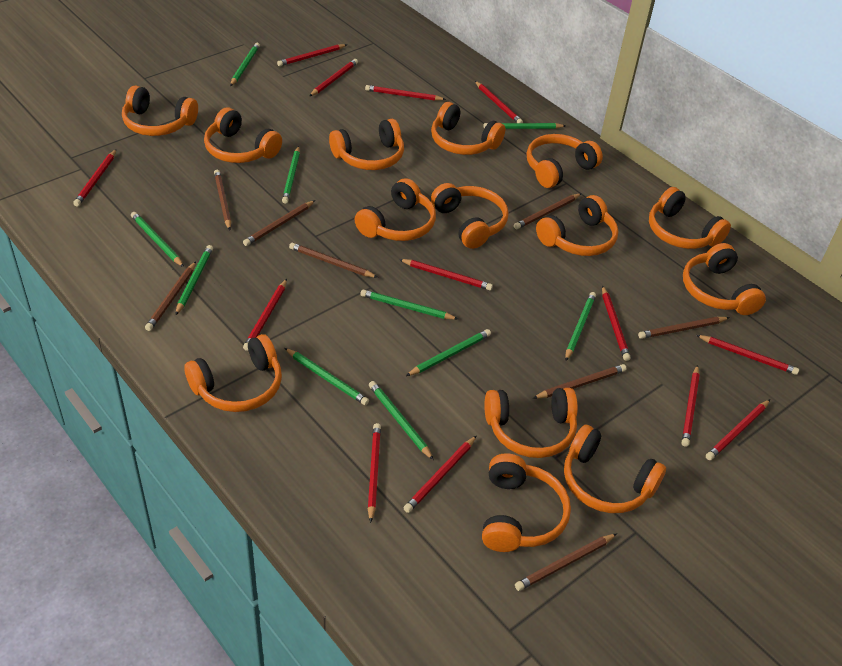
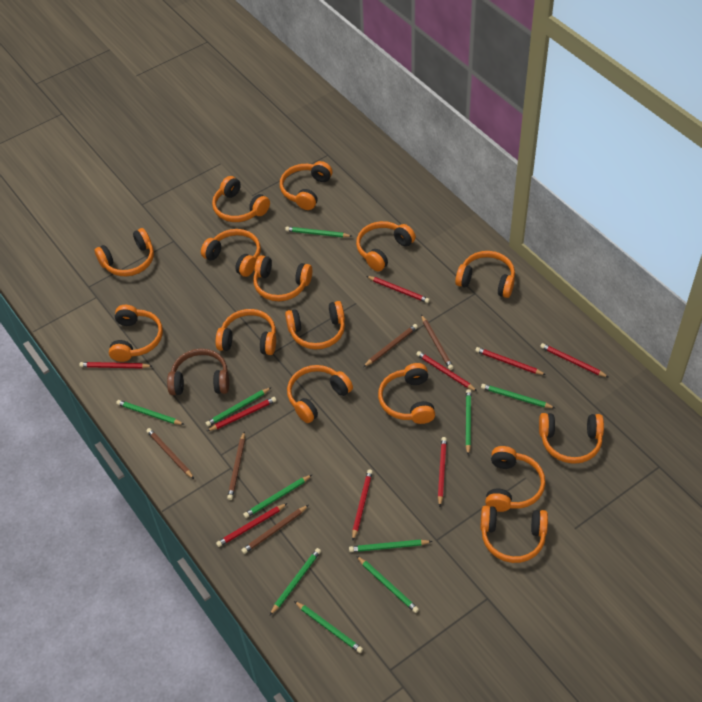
brown headphones: 0 -> 1
brown pencil: 8 -> 5
orange headphones: 14 -> 15
red pencil: 13 -> 9

